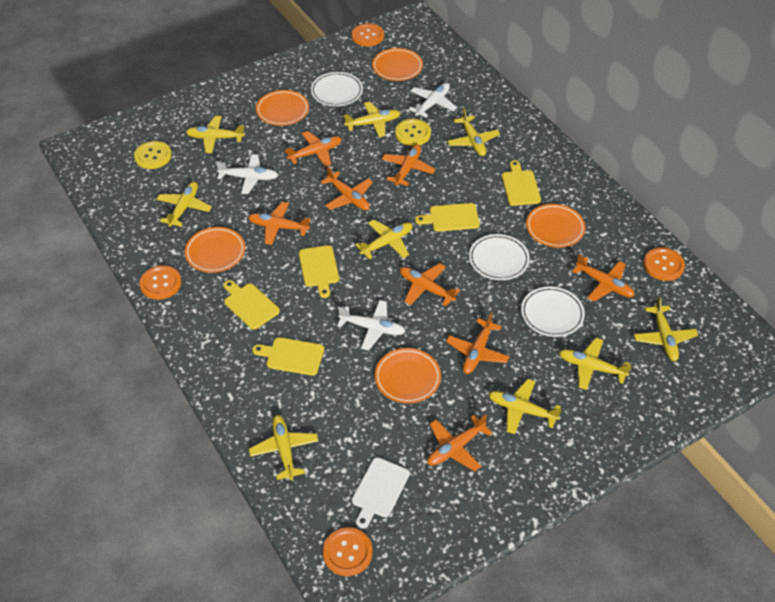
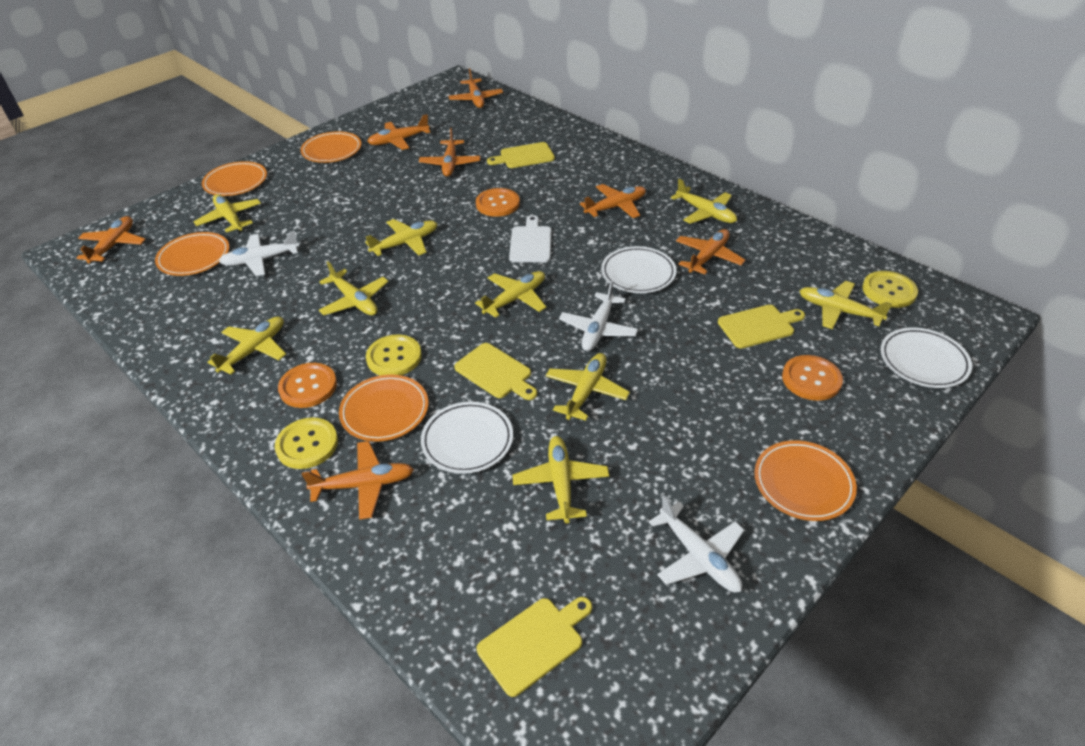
orange button: 4 -> 3
orange plane: 8 -> 7
yellow button: 2 -> 3
yellow cutting board: 5 -> 4

